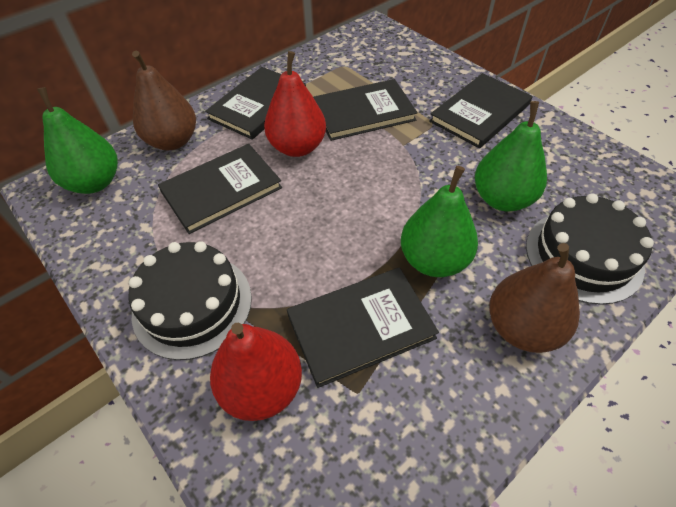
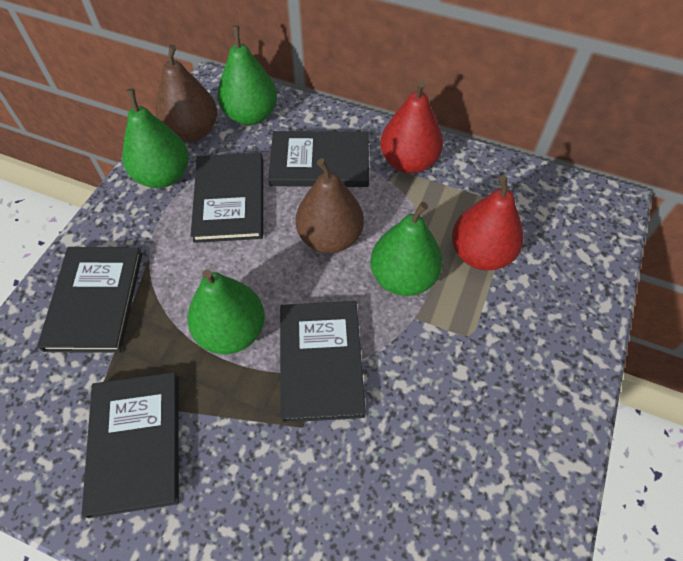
black cake: 2 -> 0
green pear: 3 -> 4

